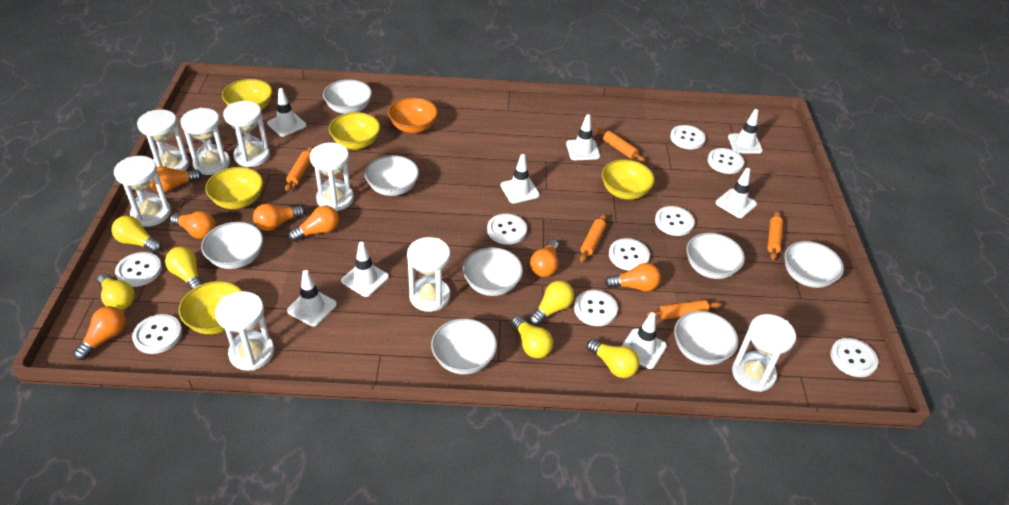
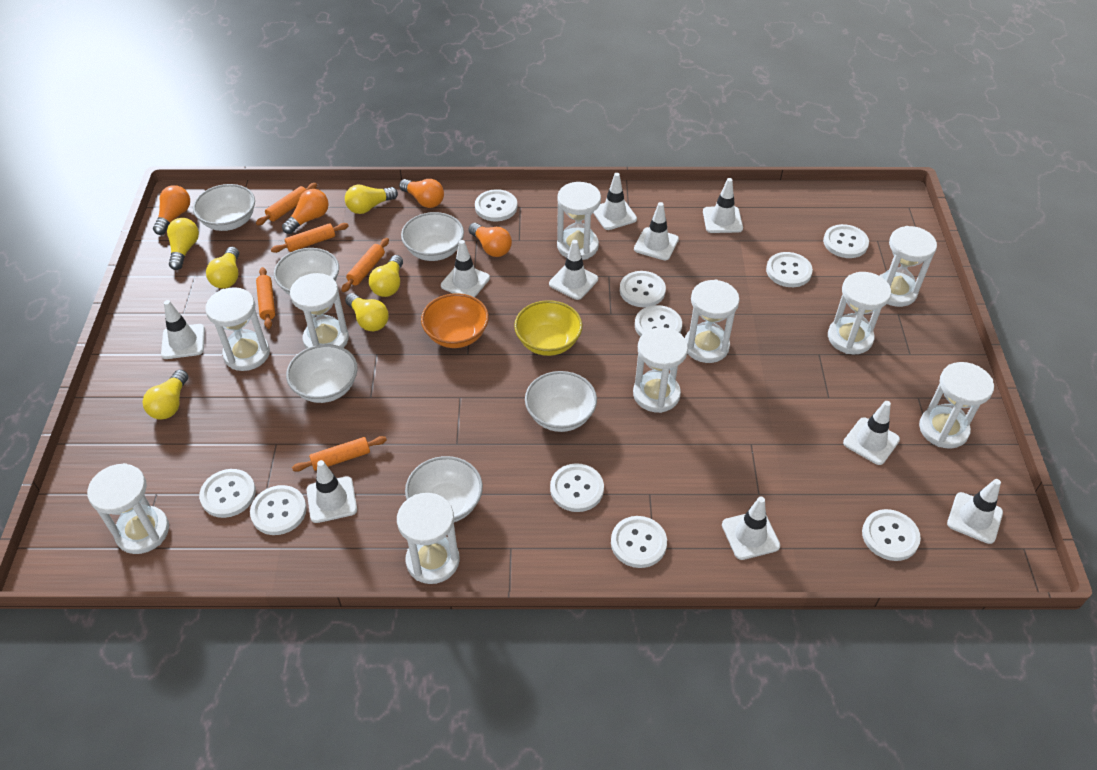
orange light bulb: 7 -> 4
white bowl: 8 -> 6
white button: 9 -> 10
white hourglass: 8 -> 10
white traffic cone: 8 -> 10
yellow bowl: 5 -> 1

